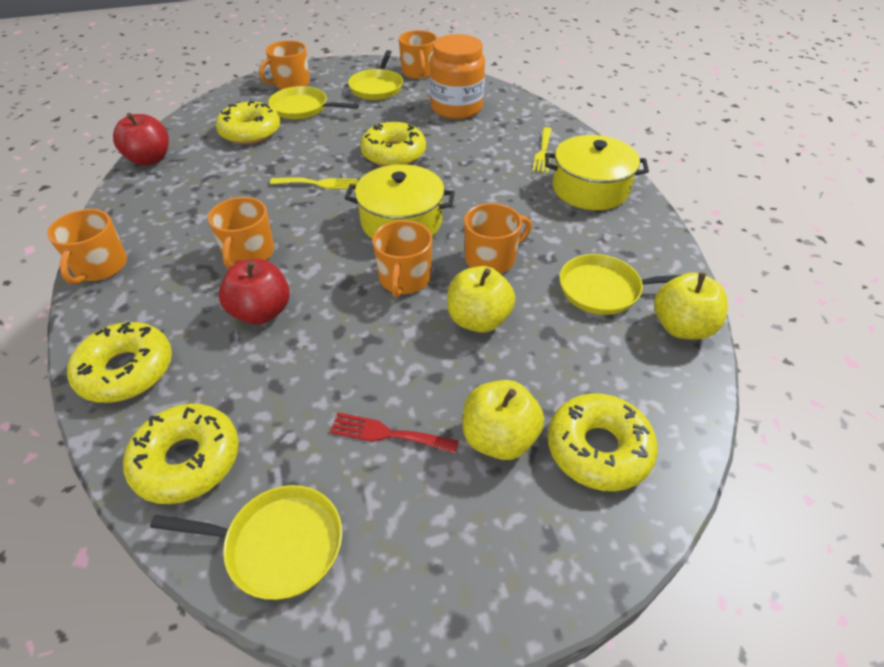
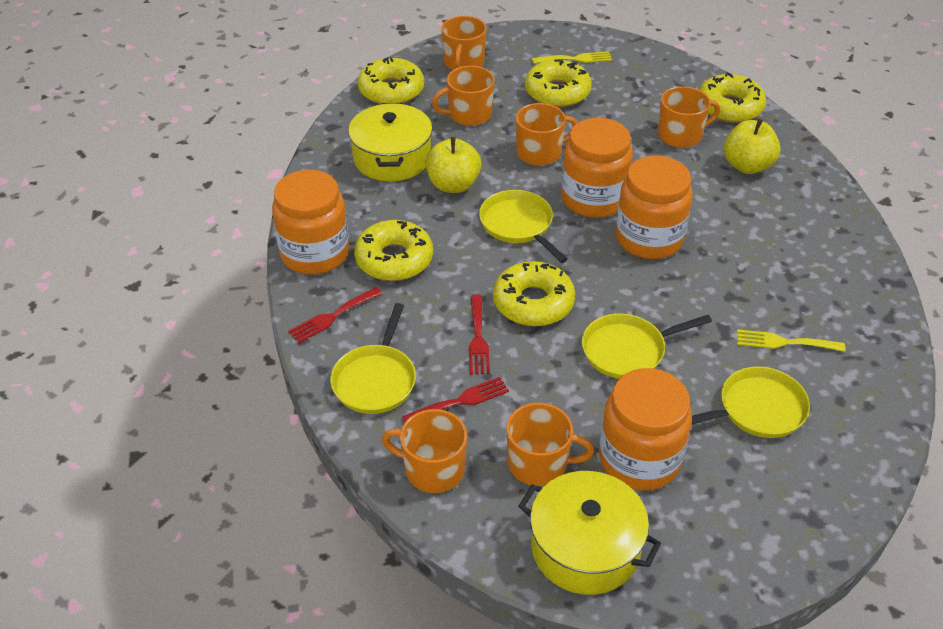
orange jar: 1 -> 4
red apple: 2 -> 0
red fork: 1 -> 3
yellow apple: 3 -> 2

